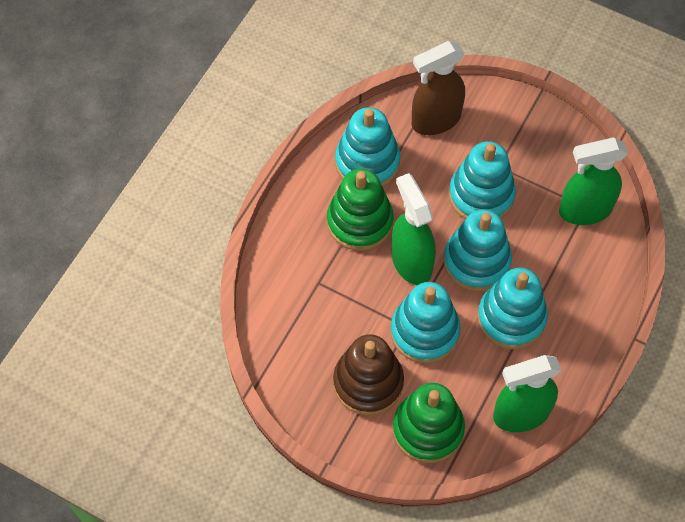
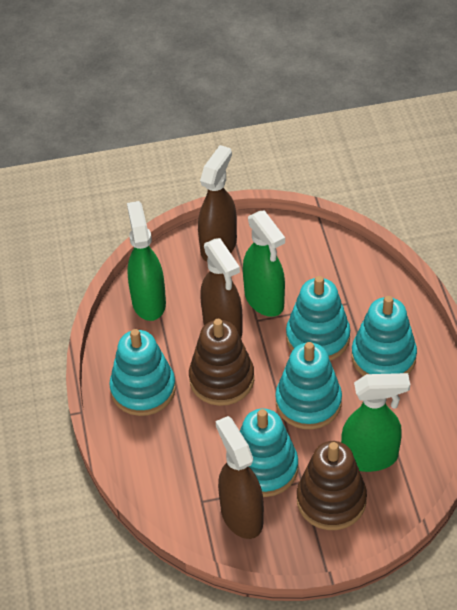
brown spray bottle: 1 -> 3
brown stacking toy: 1 -> 2
green stacking toy: 2 -> 0

